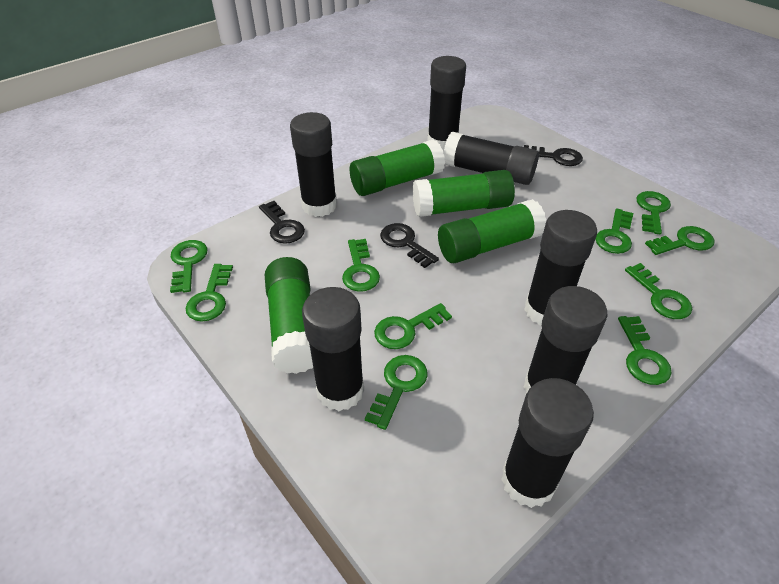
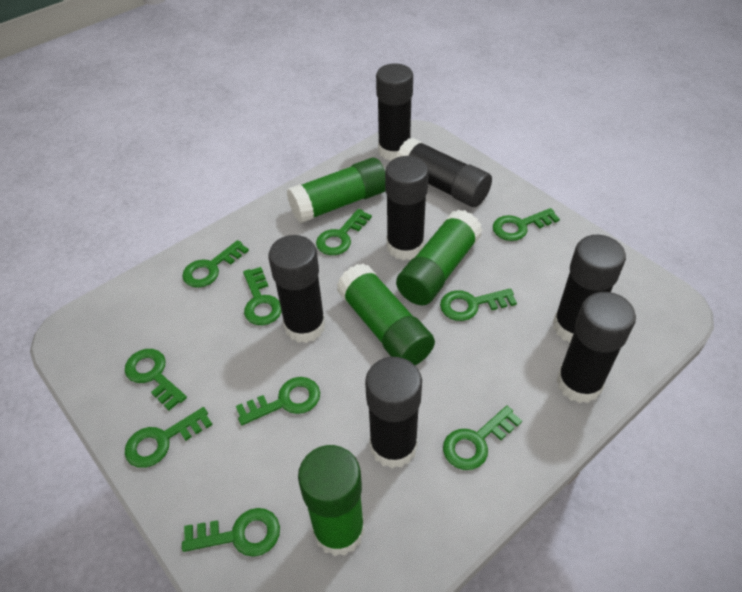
black key: 3 -> 0

